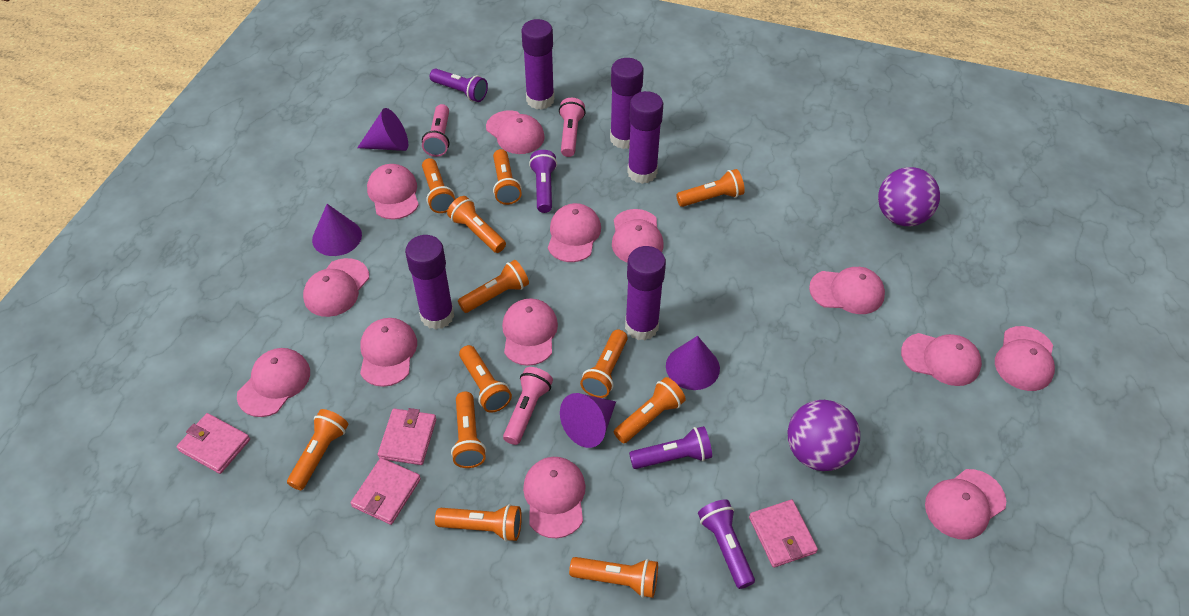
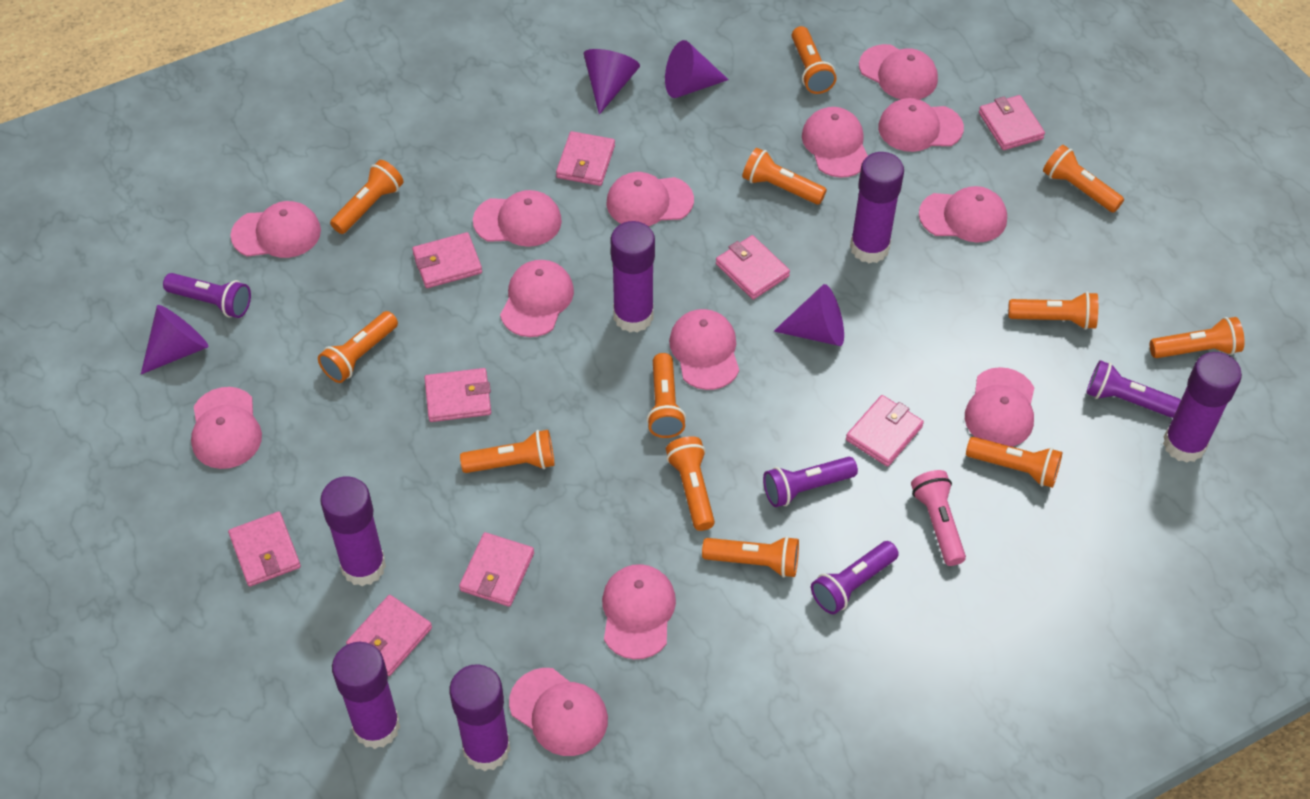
pink flashlight: 3 -> 1
pink wallet: 4 -> 9
purple ball: 2 -> 0
purple glue stick: 5 -> 6

